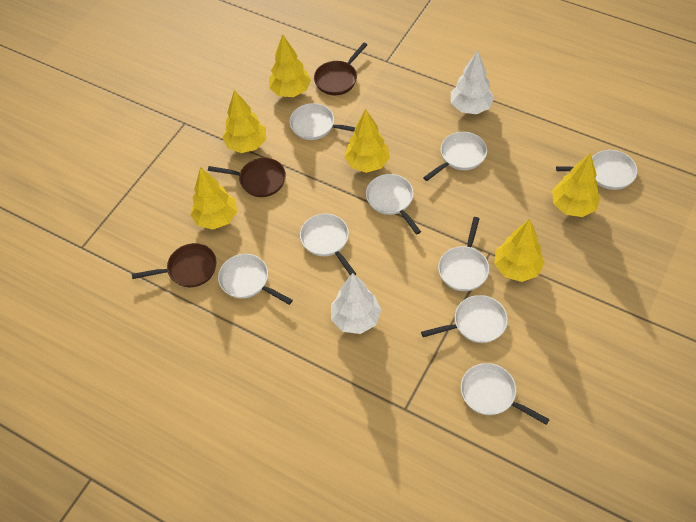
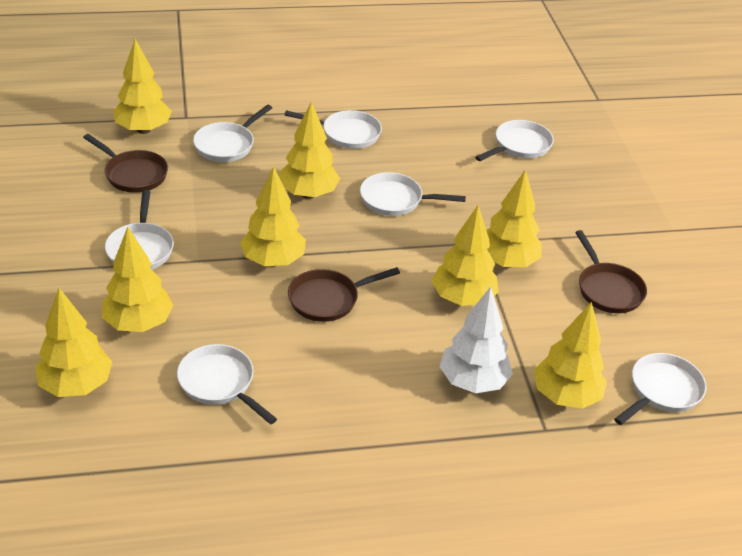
white pan: 9 -> 7
white tree: 2 -> 1
yellow tree: 6 -> 8

